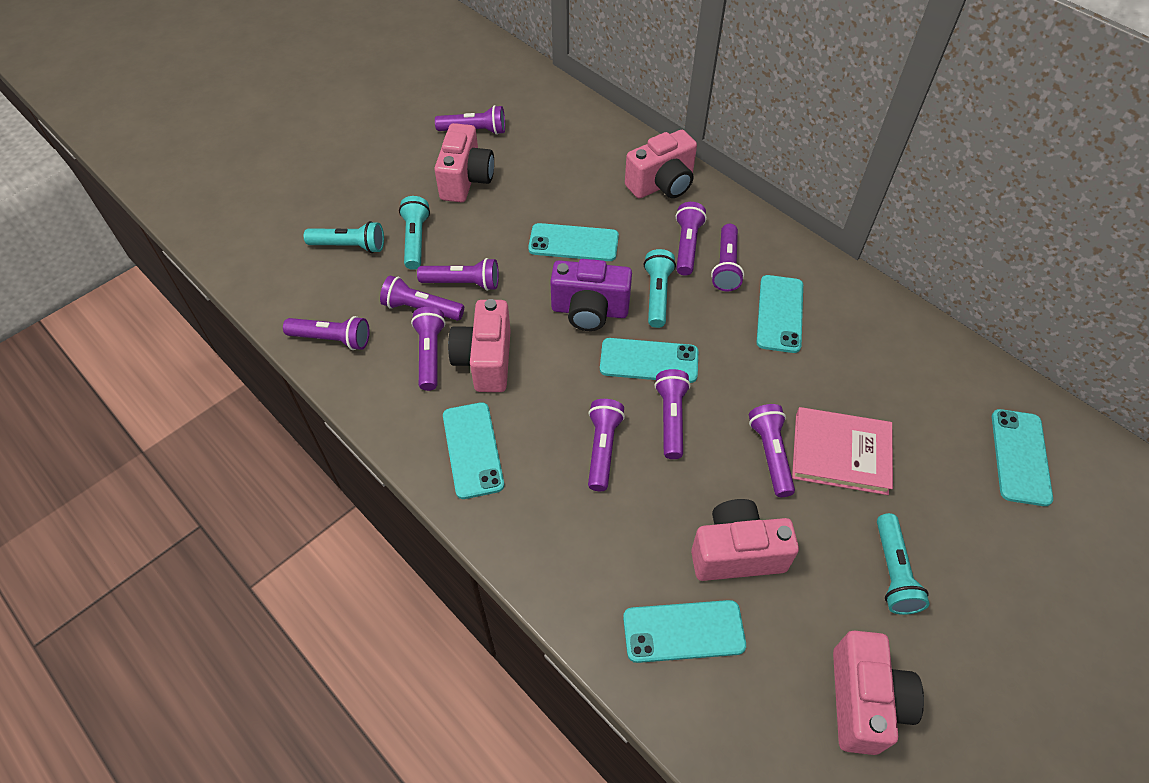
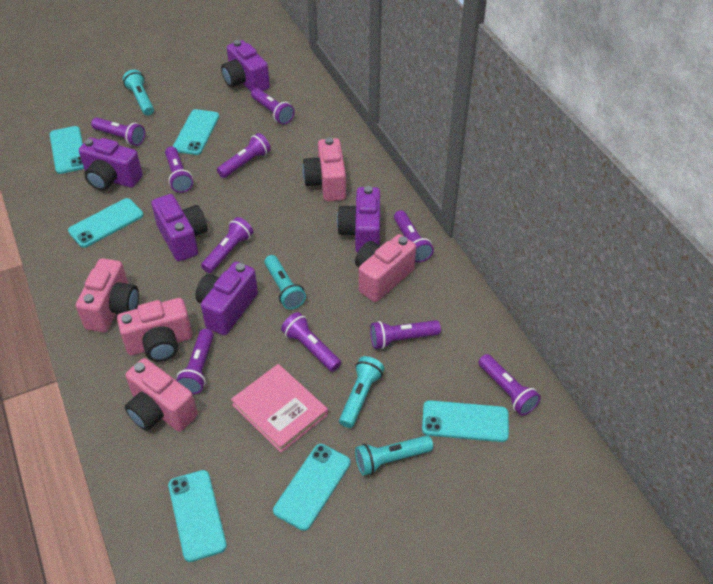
purple camera: 1 -> 5

